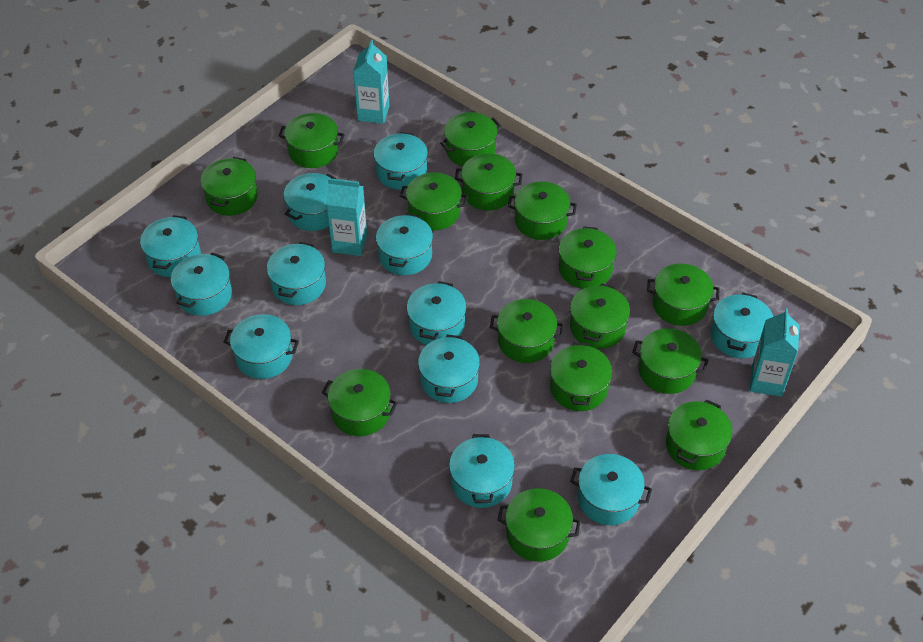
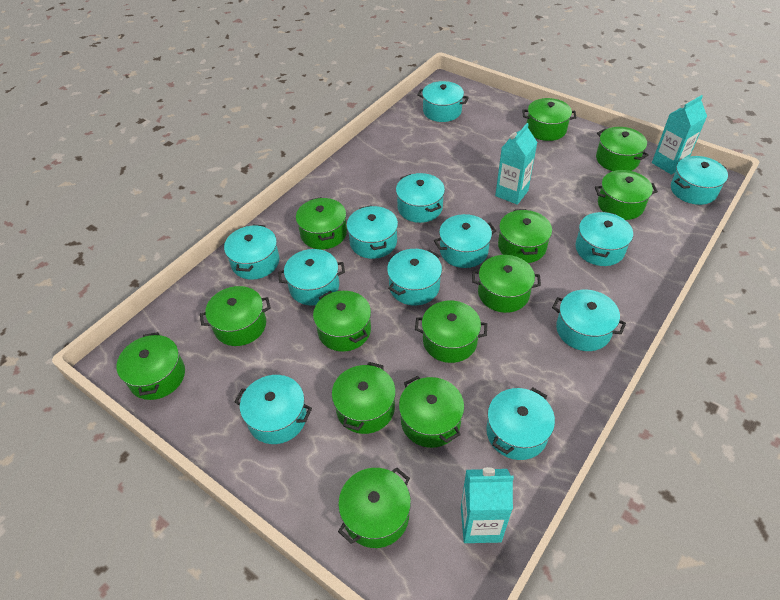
green pot: 15 -> 13

